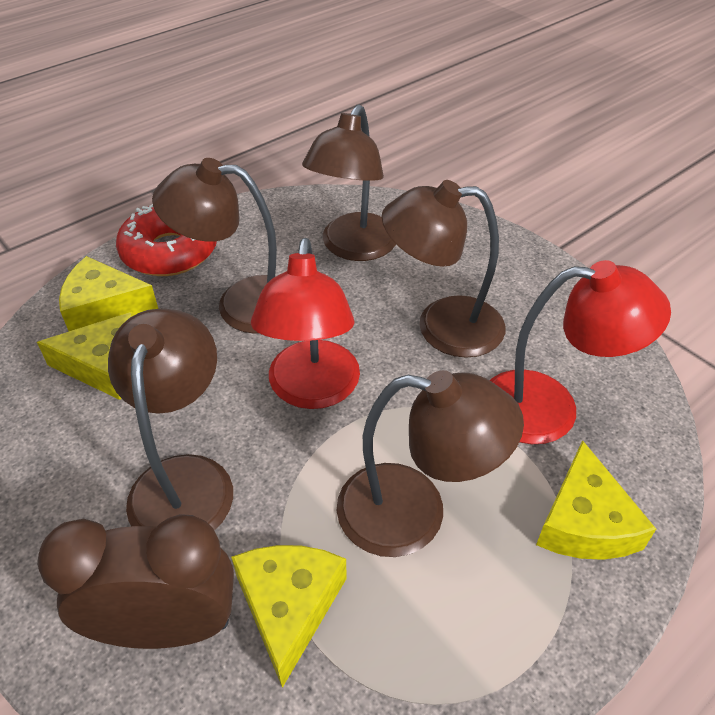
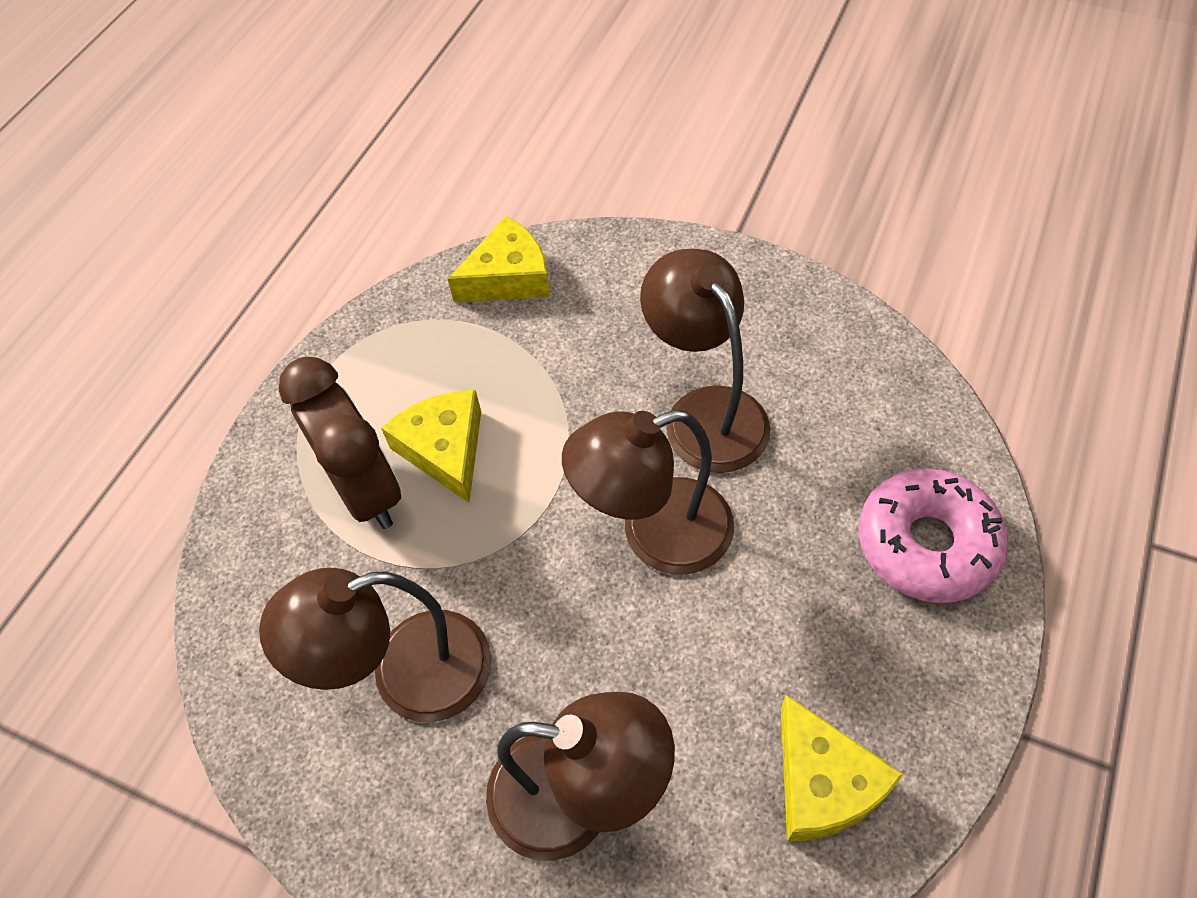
brown lamp: 5 -> 4
pink donut: 0 -> 1
red donut: 1 -> 0
red lamp: 2 -> 0
yellow cheese: 4 -> 3

